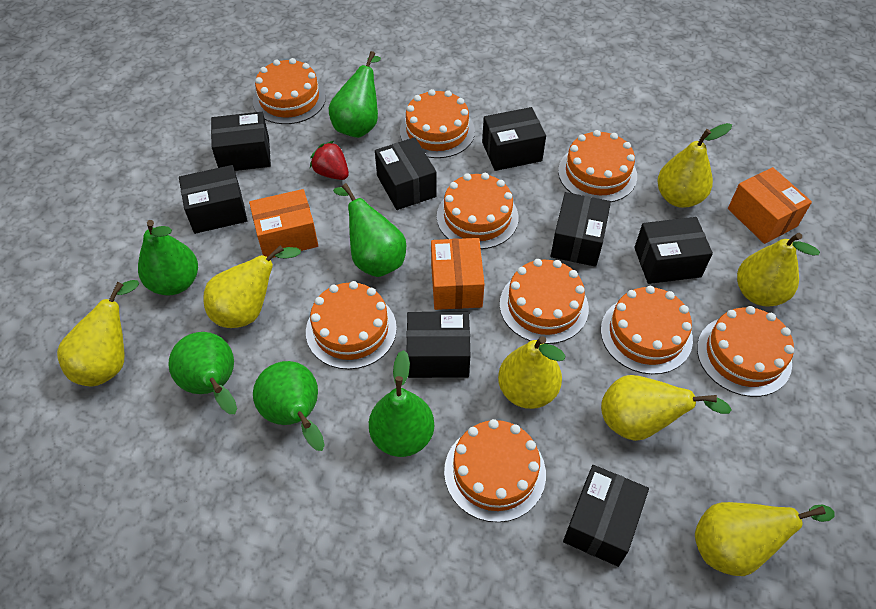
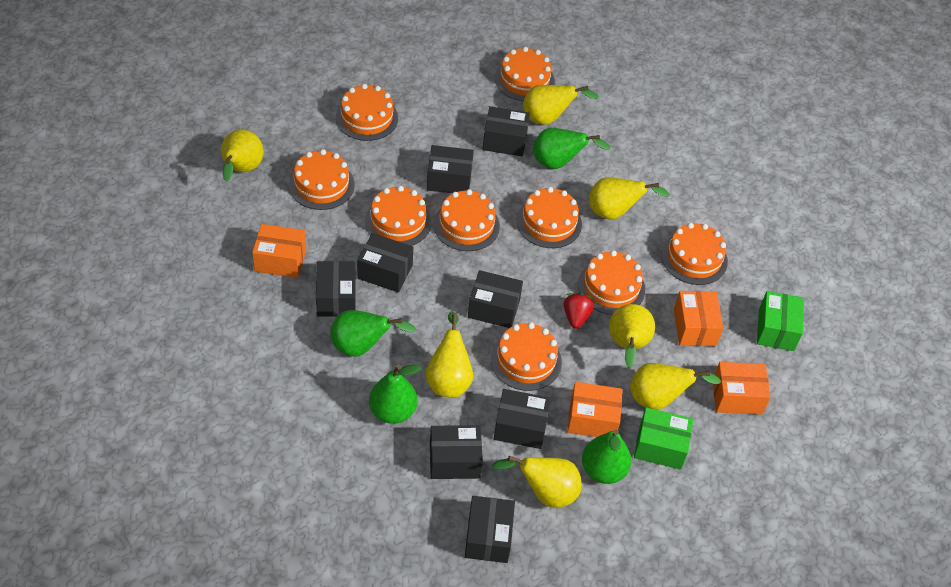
green box: 0 -> 2
green pear: 6 -> 4
orange box: 3 -> 4

